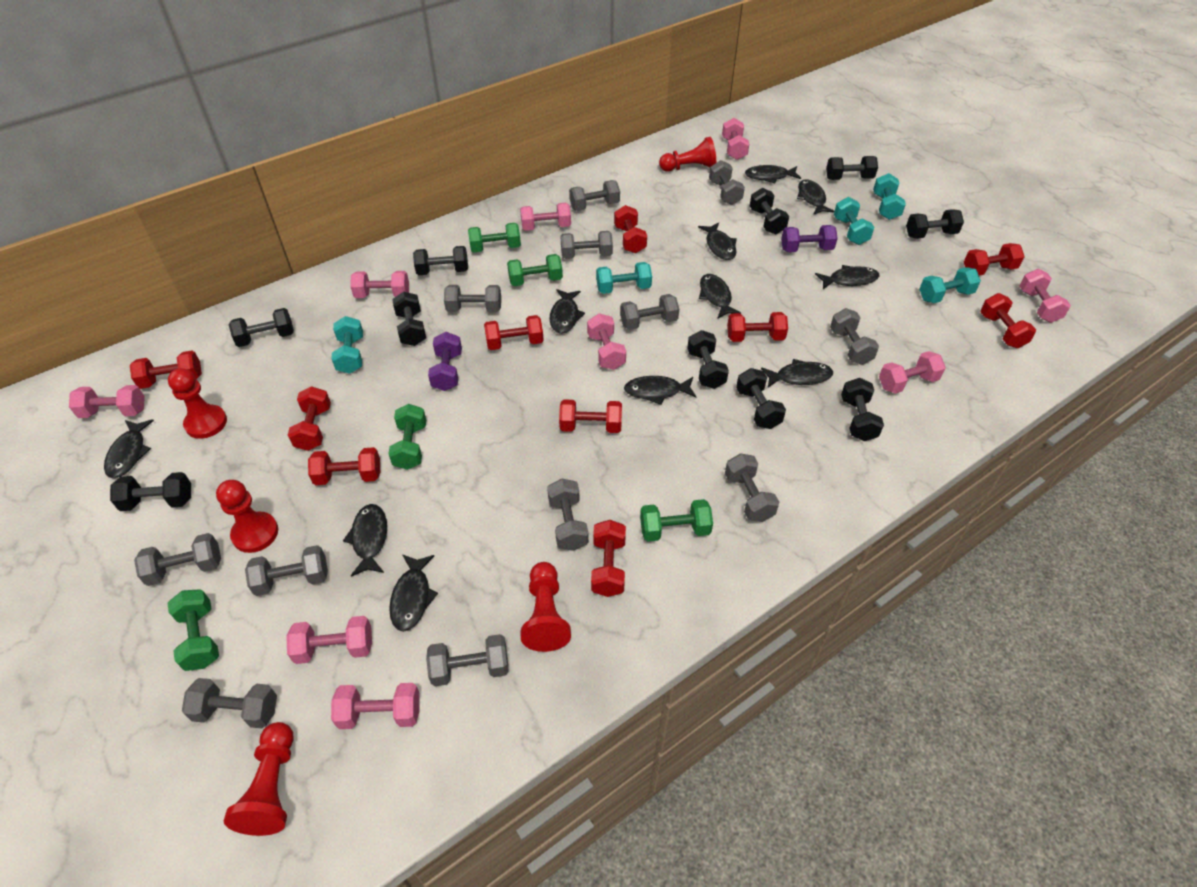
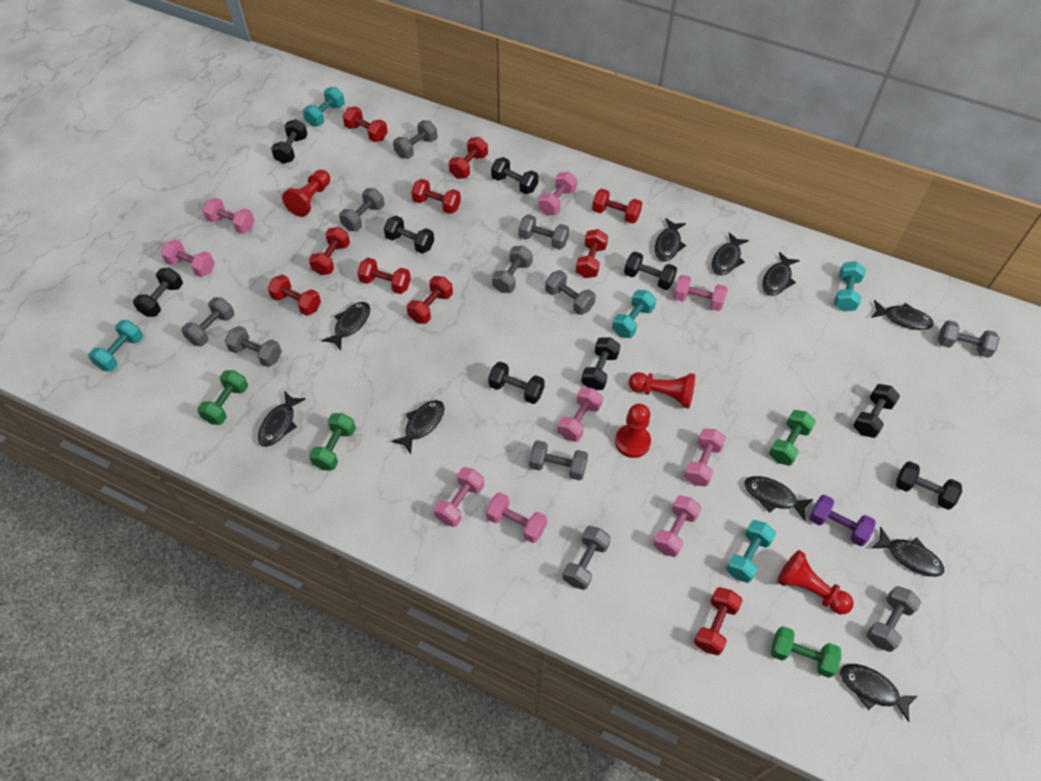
black dumbbell: 10 -> 9
black fish: 11 -> 10
green dumbbell: 5 -> 4
grey dumbbell: 12 -> 11
purple dumbbell: 2 -> 1
red pawn: 5 -> 4

